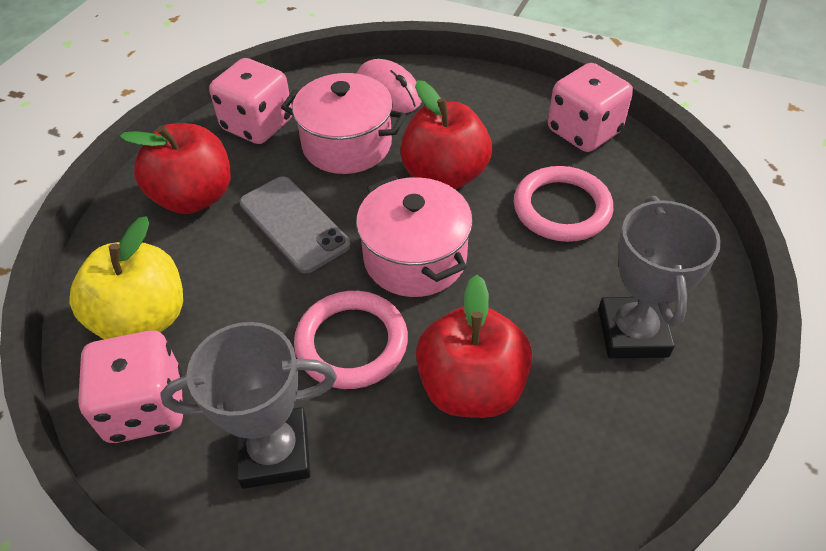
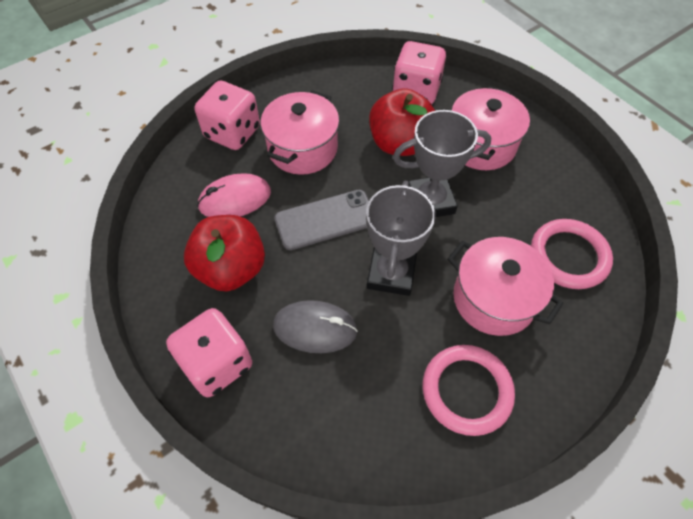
grey mouse: 0 -> 1
pink pot: 2 -> 3
red apple: 3 -> 2
yellow apple: 1 -> 0

